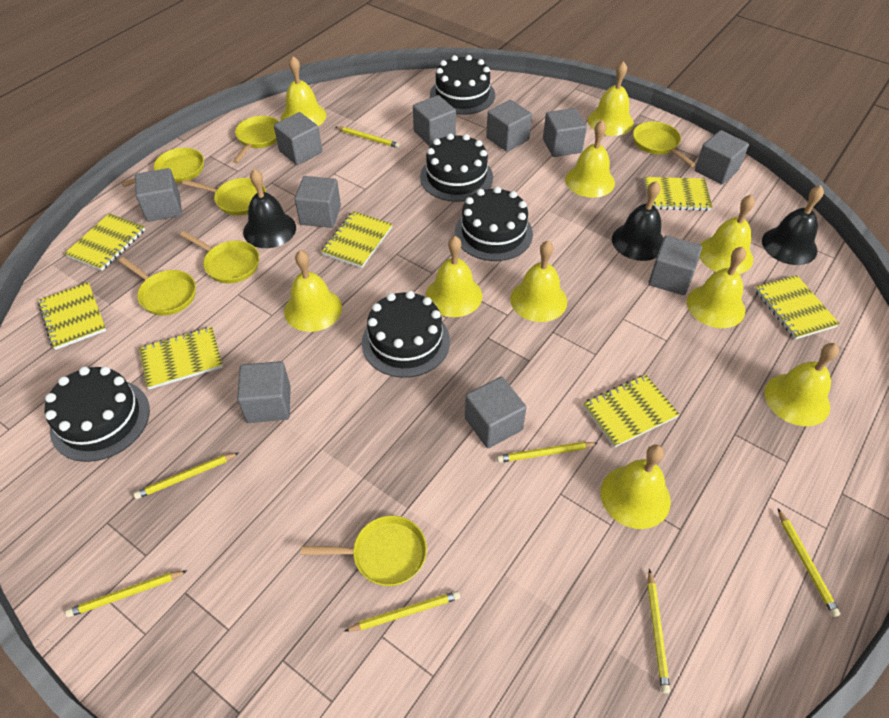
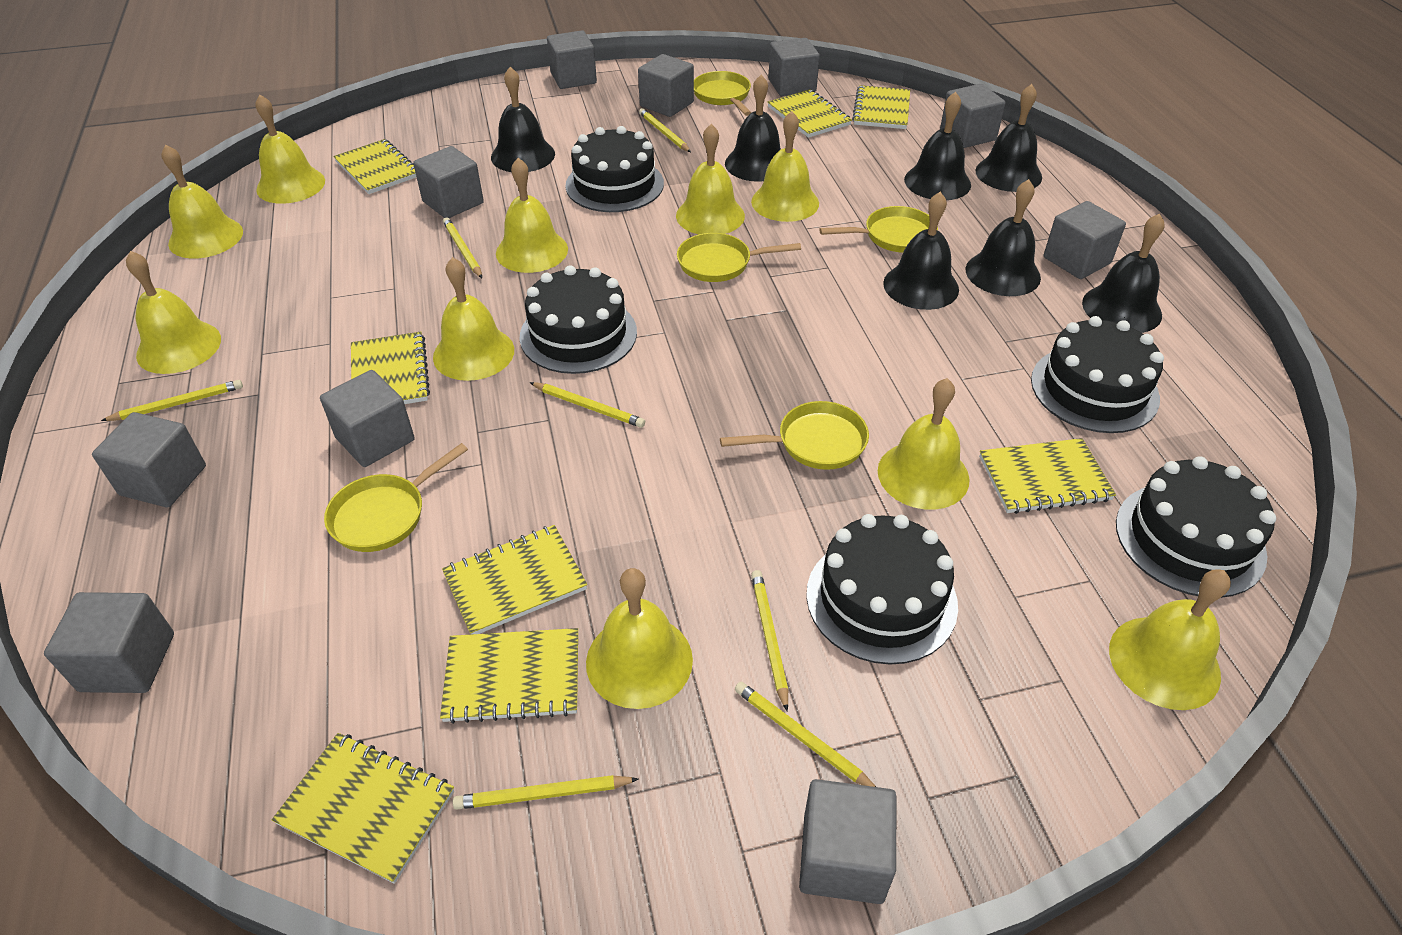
black bell: 3 -> 7
yellow notebook: 7 -> 8
yellow pan: 7 -> 5

